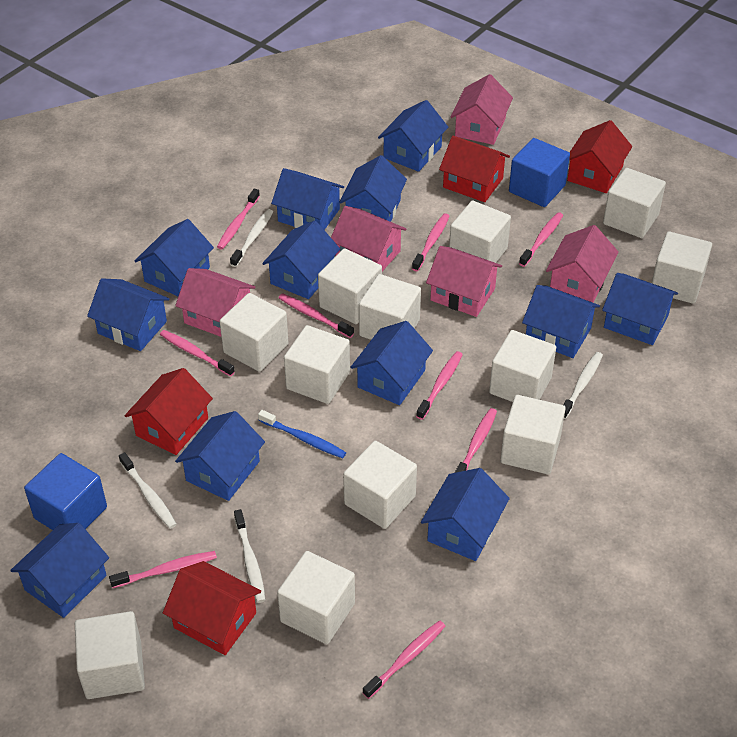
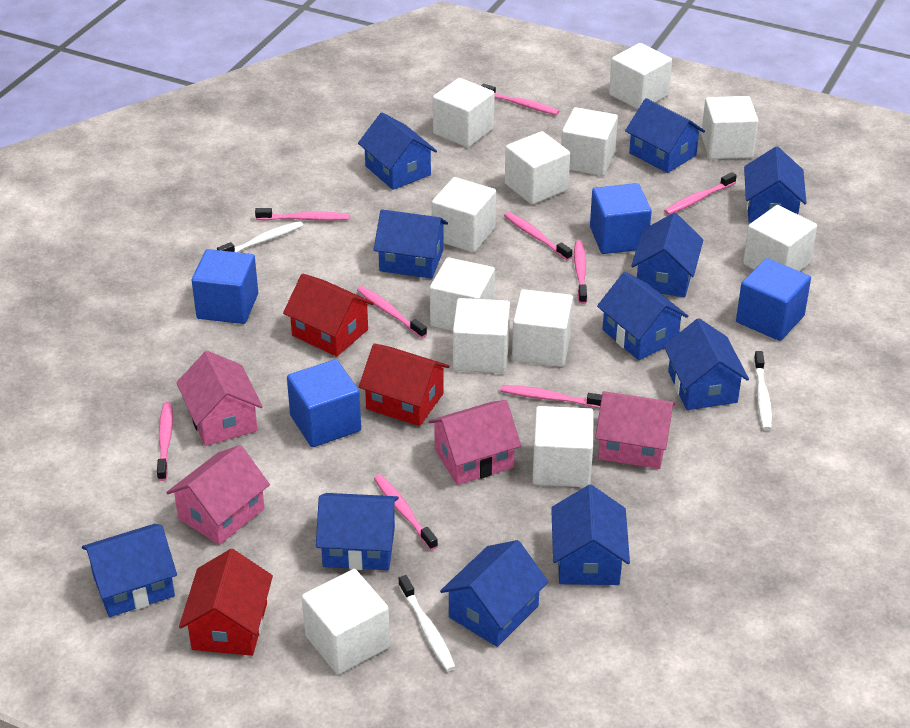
blue cube: 2 -> 4
blue house: 12 -> 11
blue toothbrush: 1 -> 0
pink house: 5 -> 4
red house: 4 -> 3
white toothbrush: 4 -> 3

